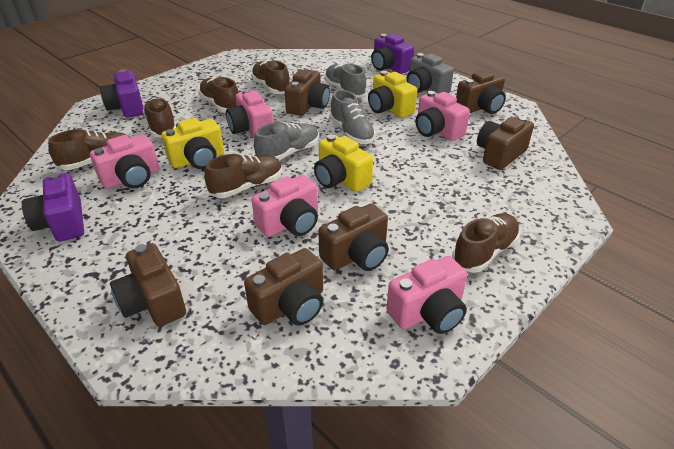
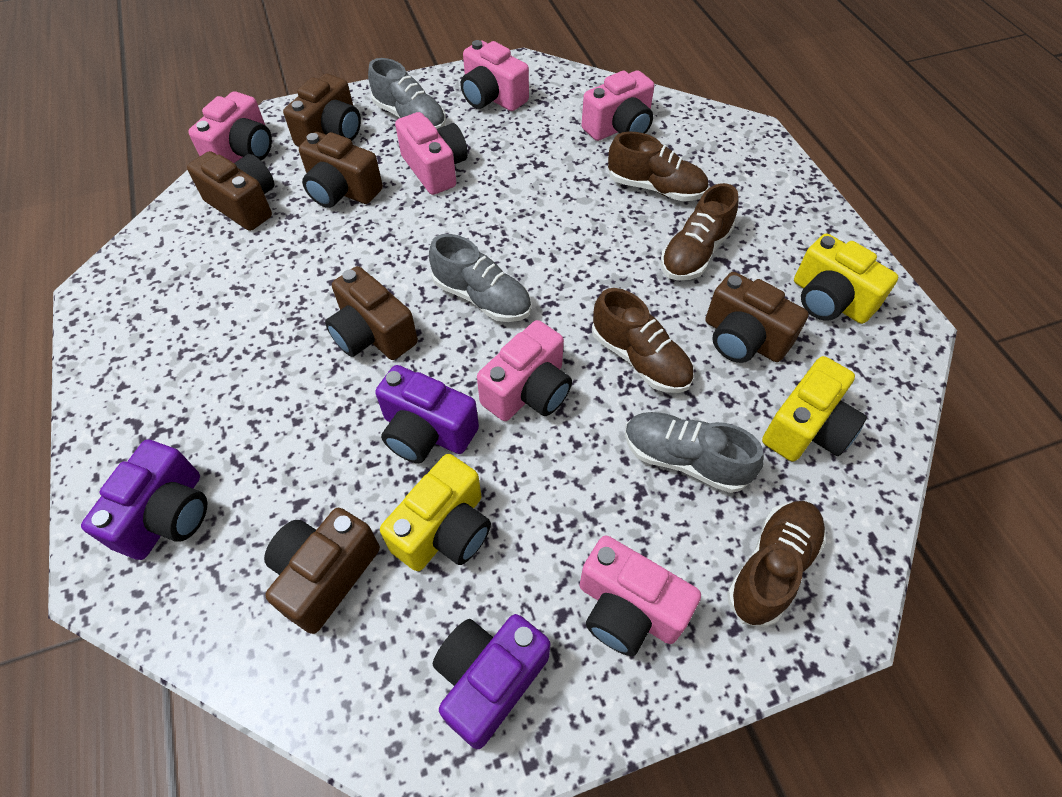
brown shoe: 6 -> 4
grey camera: 1 -> 0
pink camera: 5 -> 6

